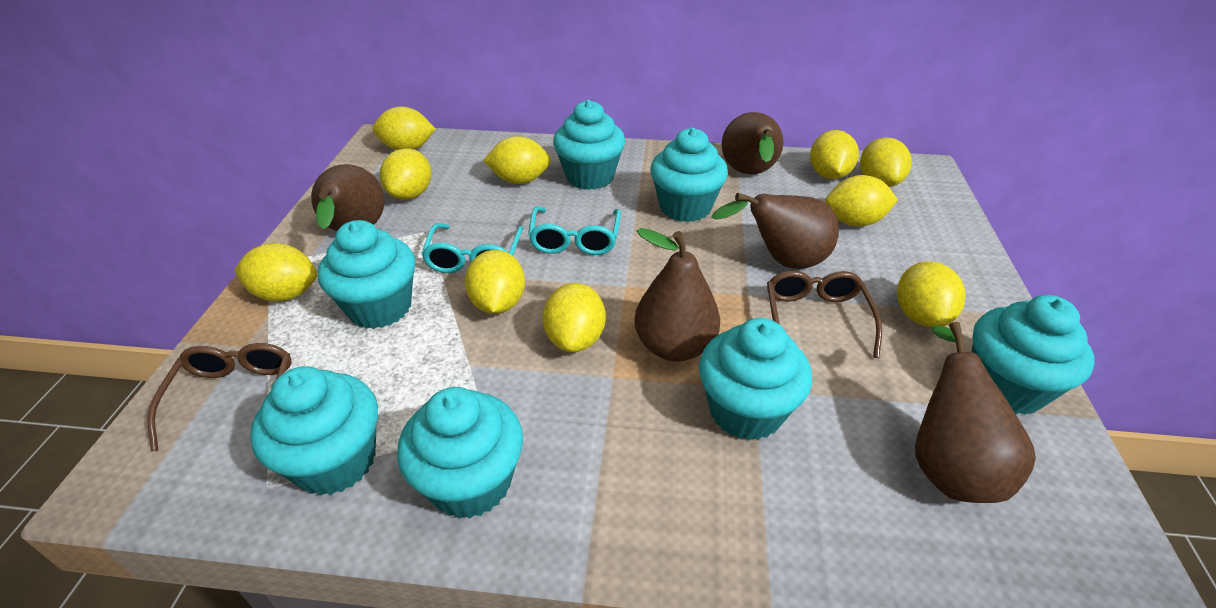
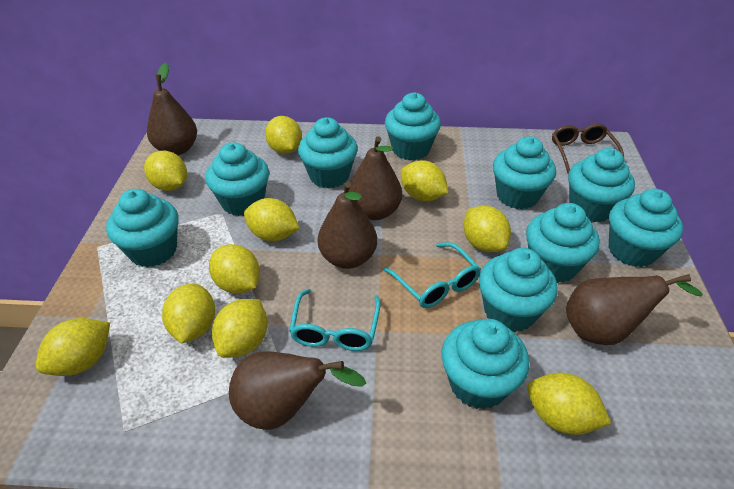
brown glasses: 2 -> 1
turquoise cupcake: 7 -> 10

